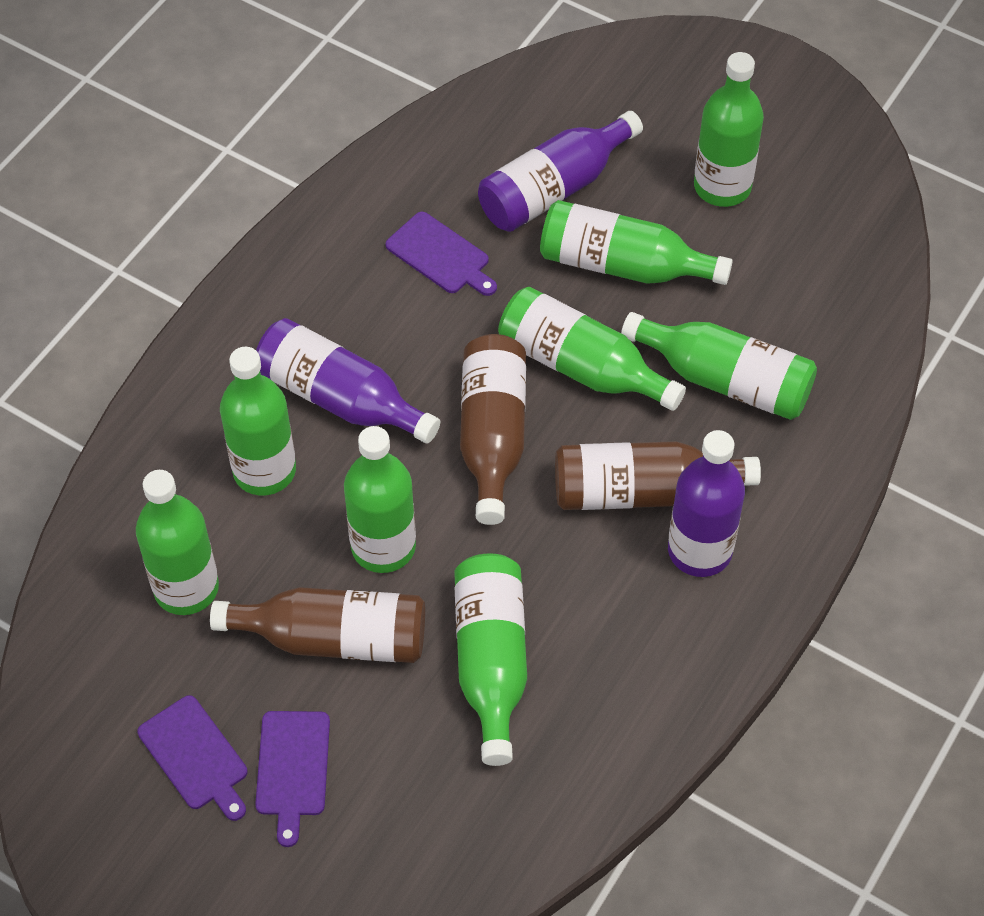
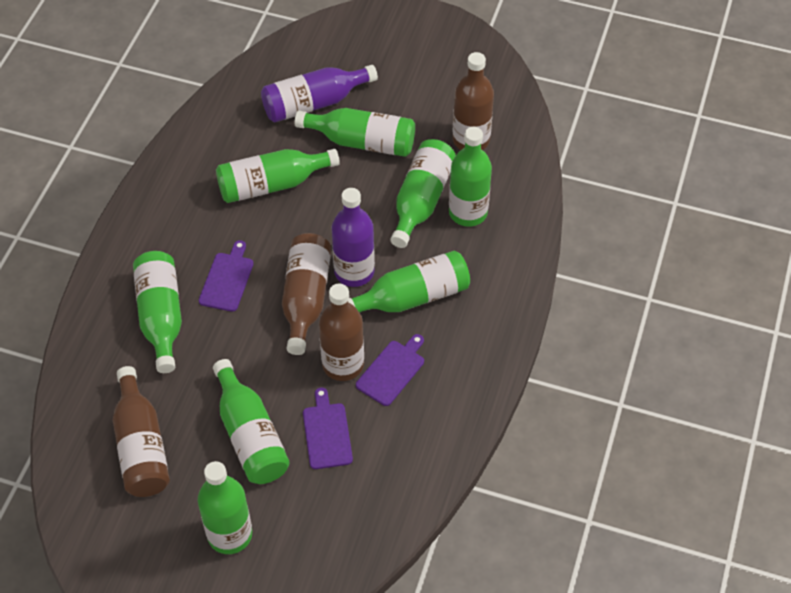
brown bottle: 3 -> 4
purple bottle: 3 -> 2

